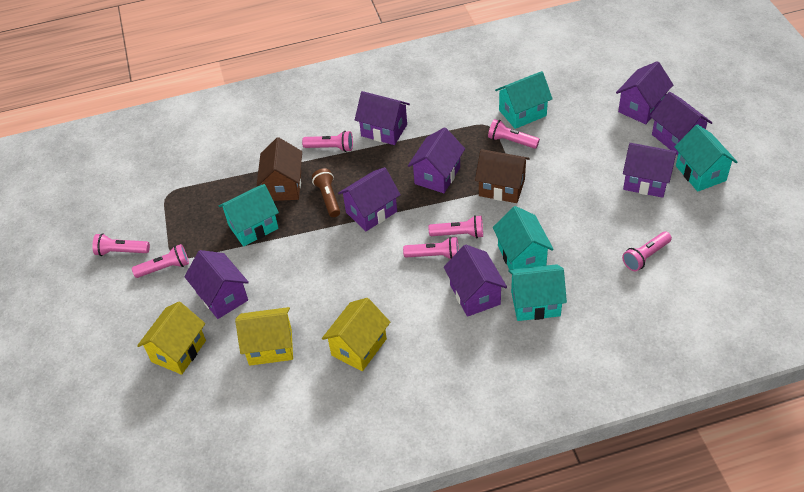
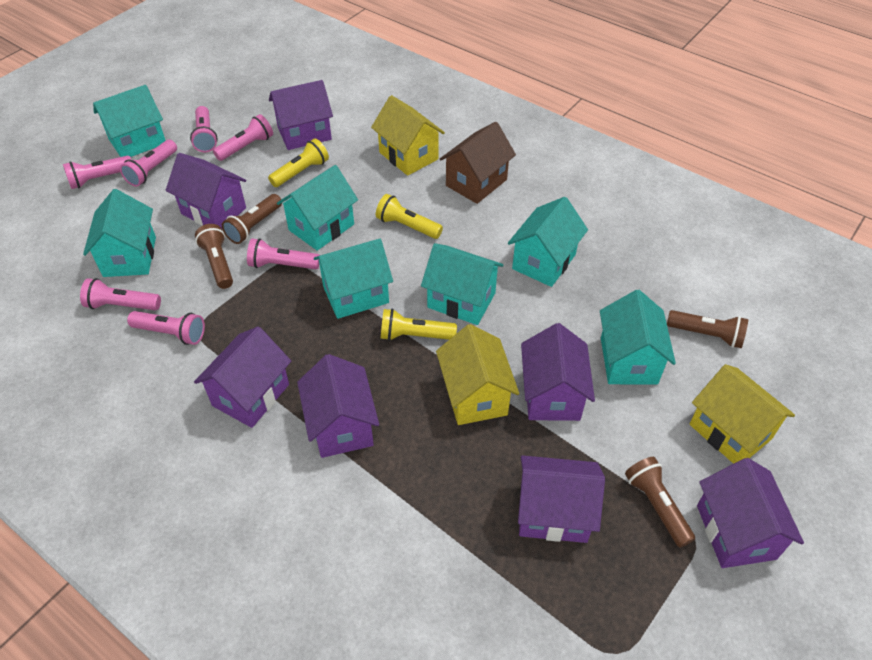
brown flashlight: 1 -> 4
brown house: 2 -> 1
purple house: 8 -> 7
turquoise house: 5 -> 7
yellow flashlight: 0 -> 3

